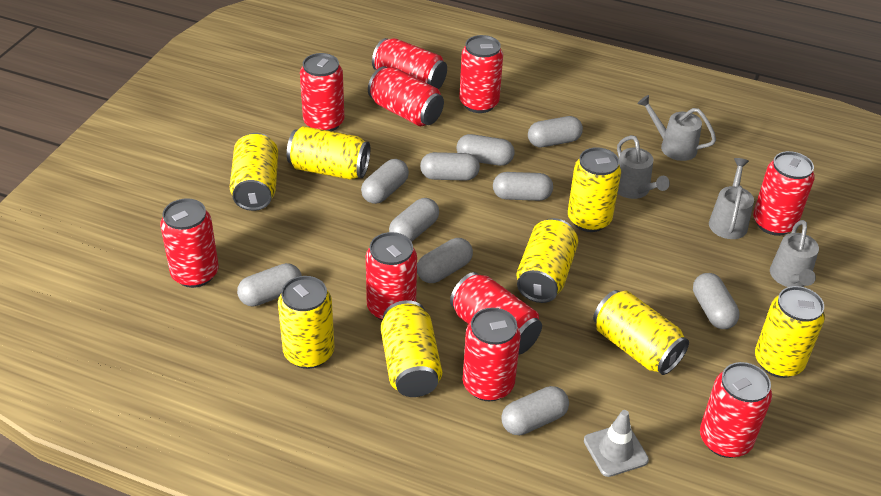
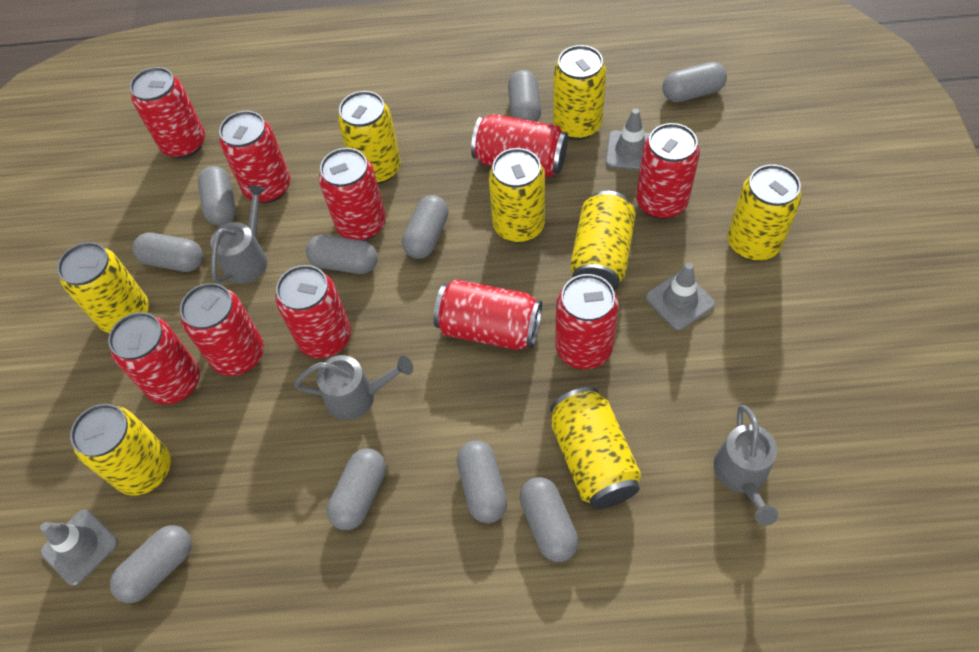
grey traffic cone: 1 -> 3
grey watering can: 4 -> 3

